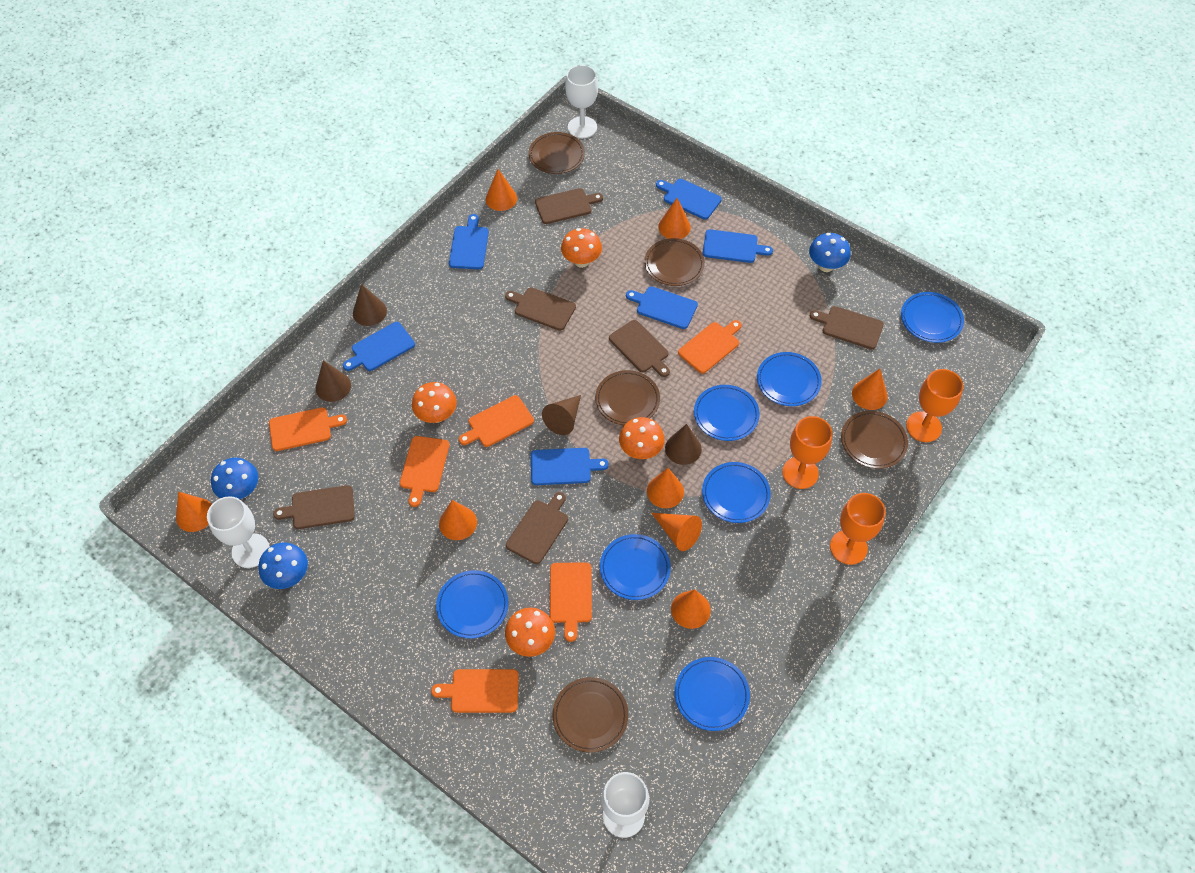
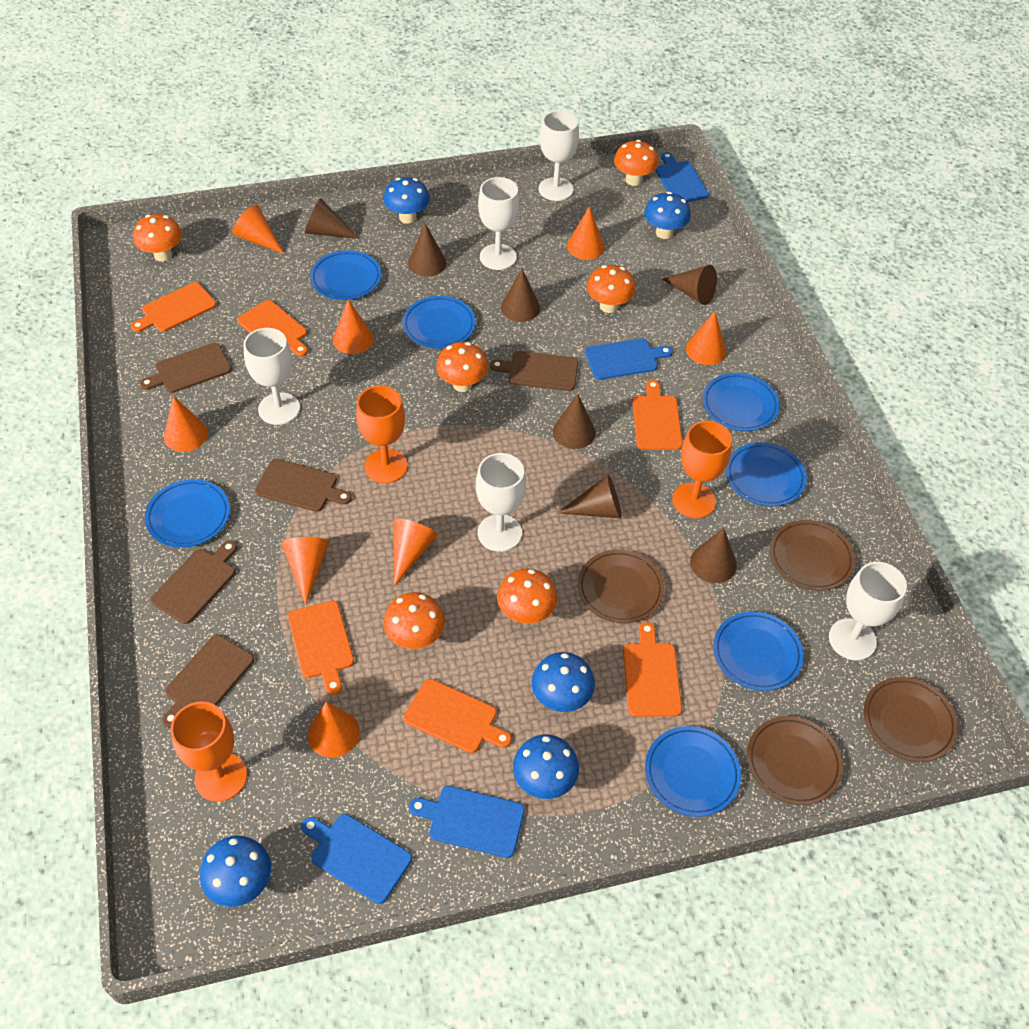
blue cutting board: 6 -> 4
blue mushroom: 3 -> 5
brown cone: 4 -> 7
brown cutting board: 6 -> 5
brown plate: 5 -> 4
orange mushroom: 4 -> 6
white goblet: 3 -> 5

